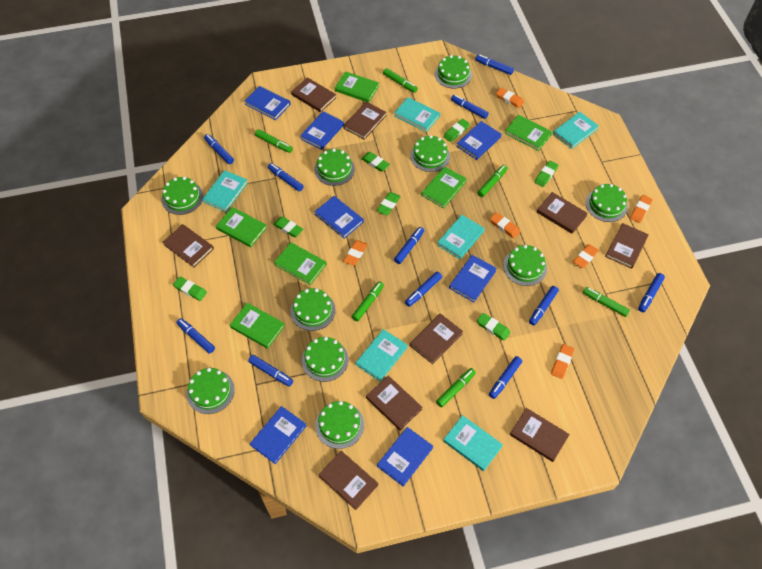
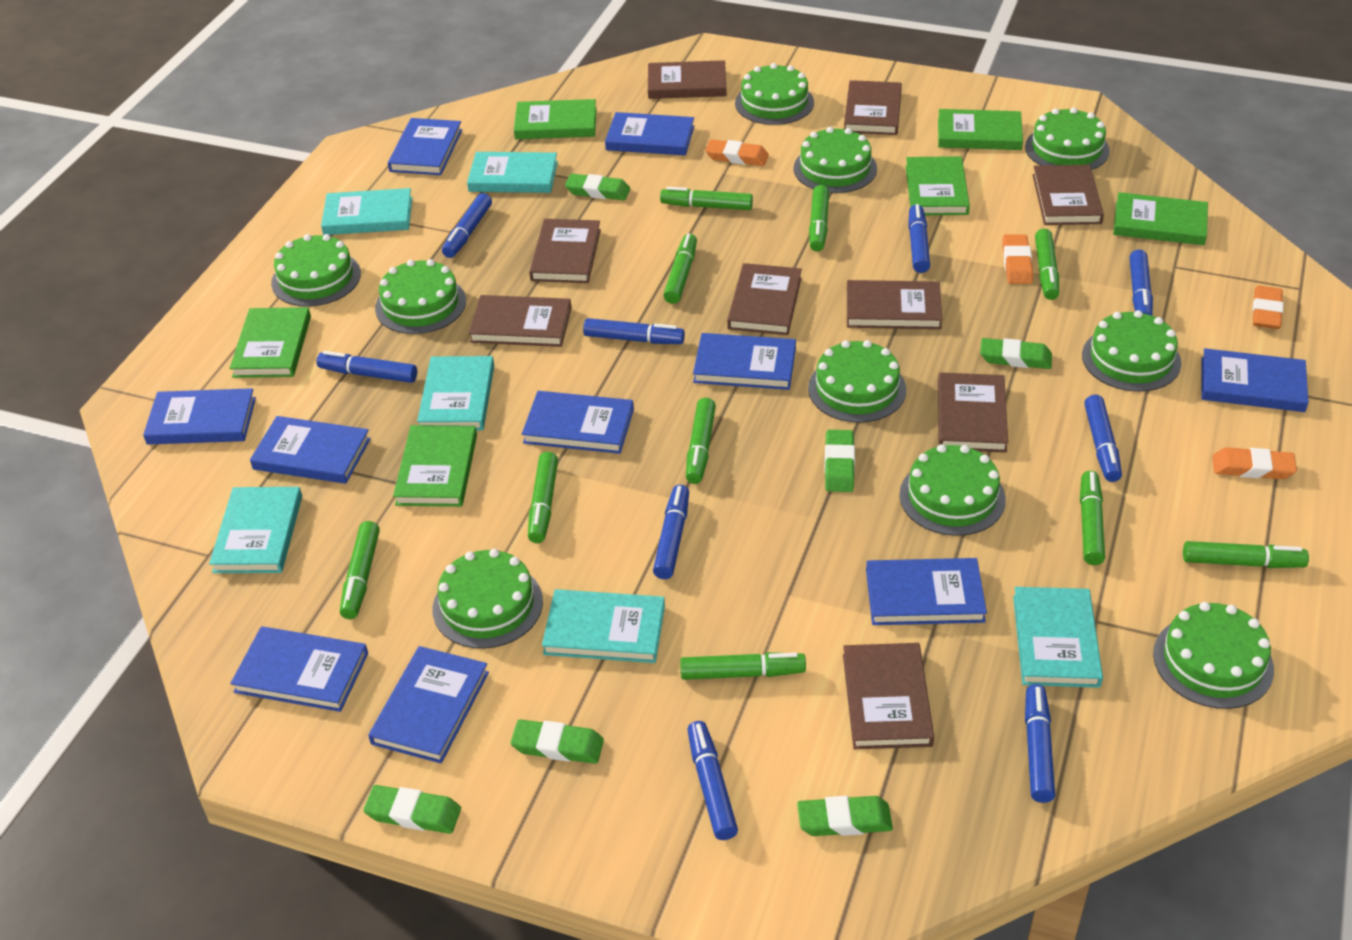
blue book: 7 -> 10
blue marker: 11 -> 9
green eraser: 7 -> 6
green marker: 6 -> 10
orange eraser: 6 -> 4

